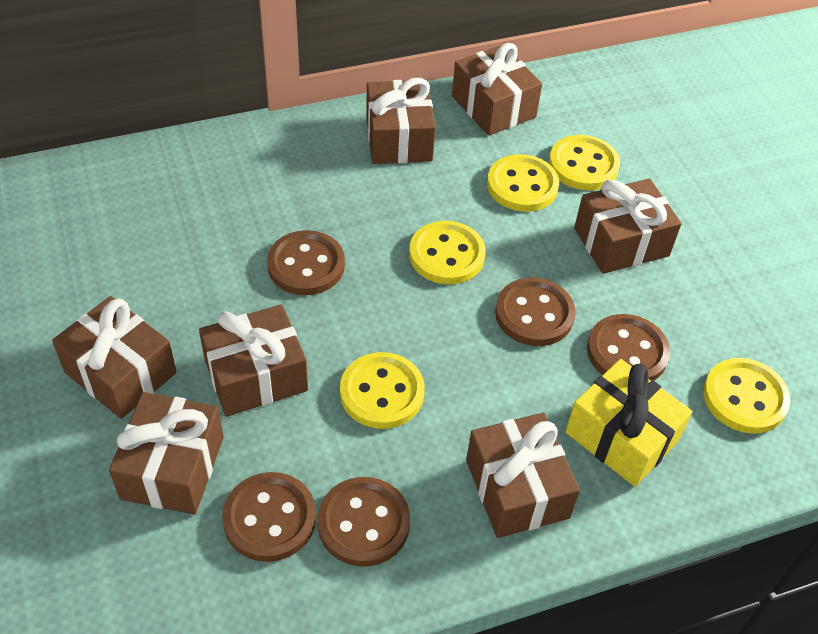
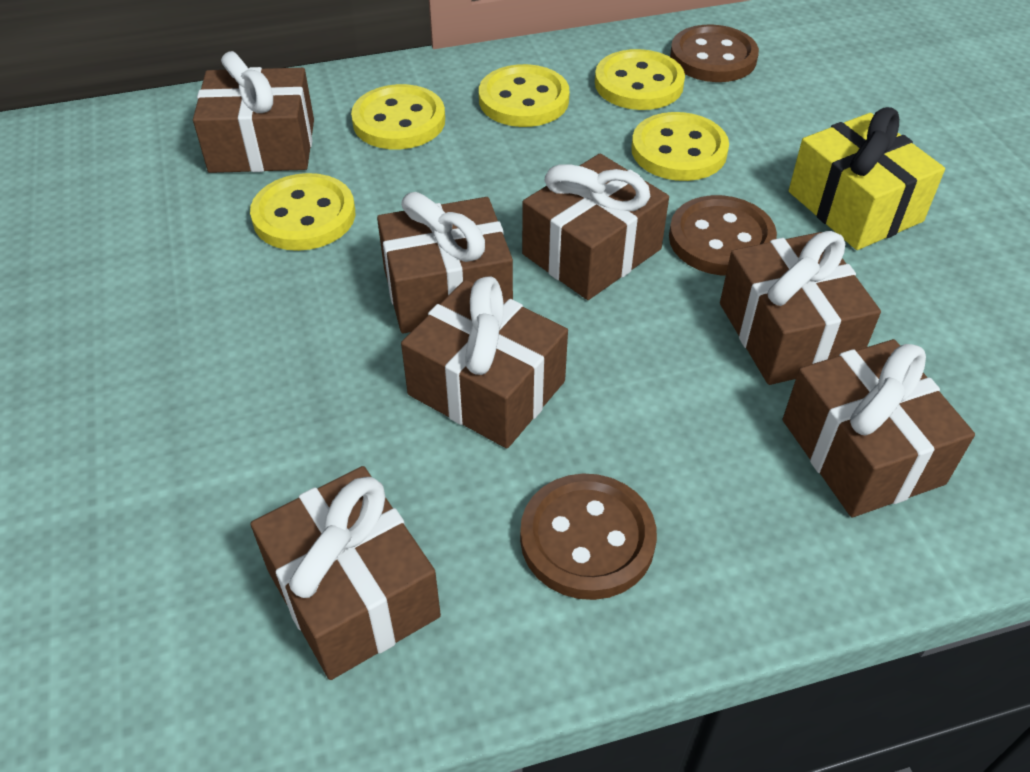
brown button: 5 -> 3

